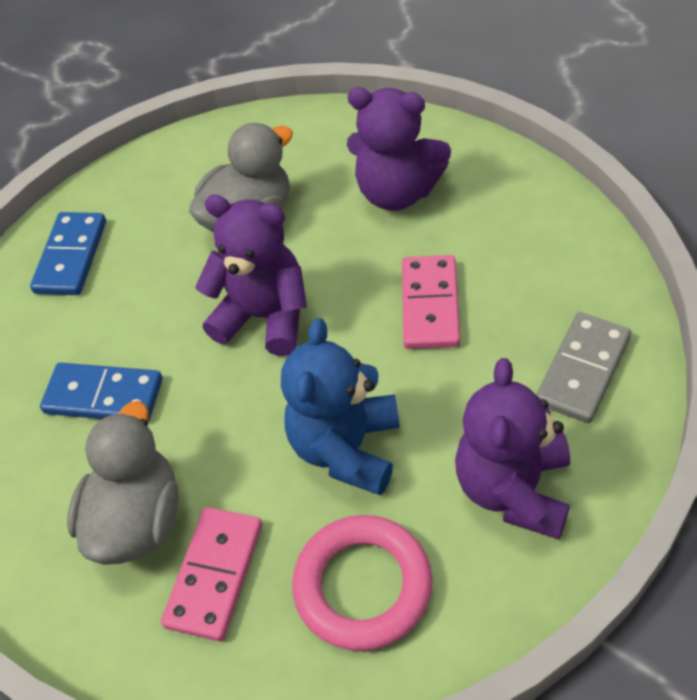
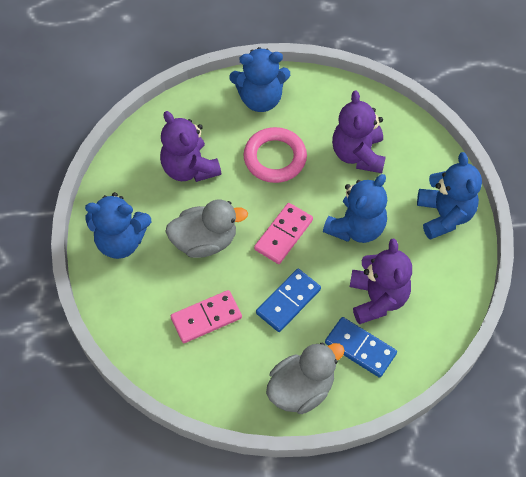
blue teddy bear: 1 -> 4
grey domino: 1 -> 0

